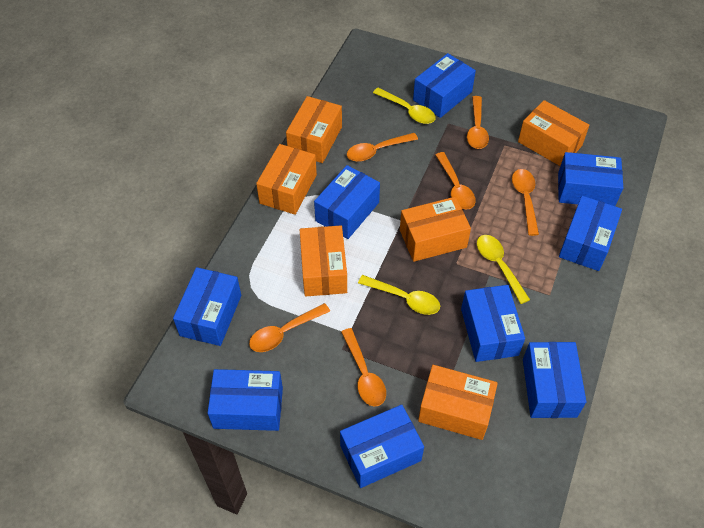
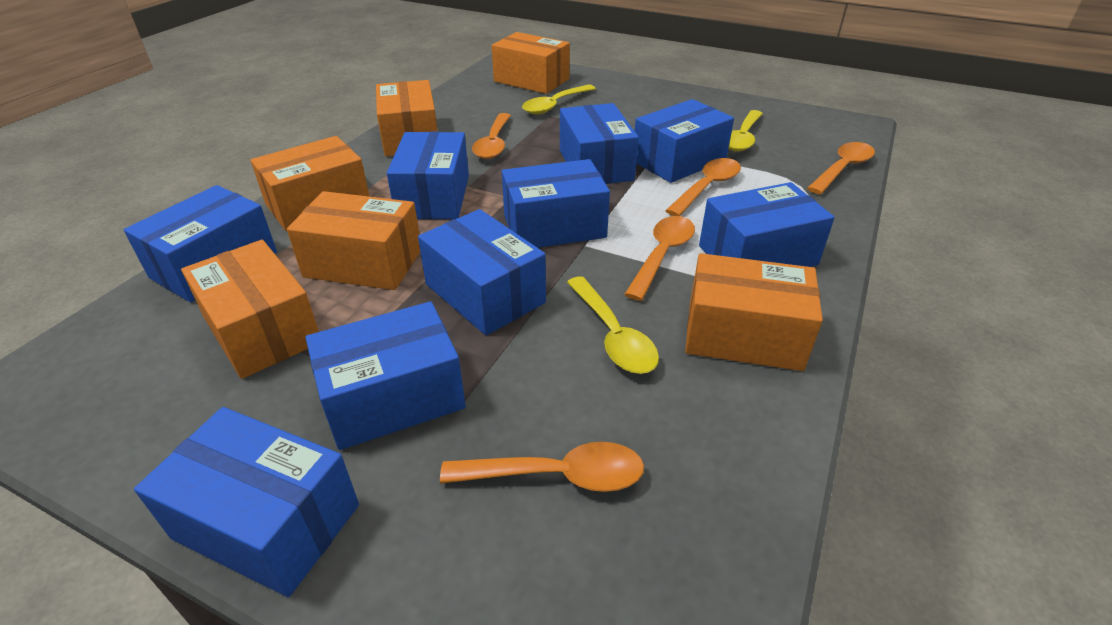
orange spoon: 6 -> 5

